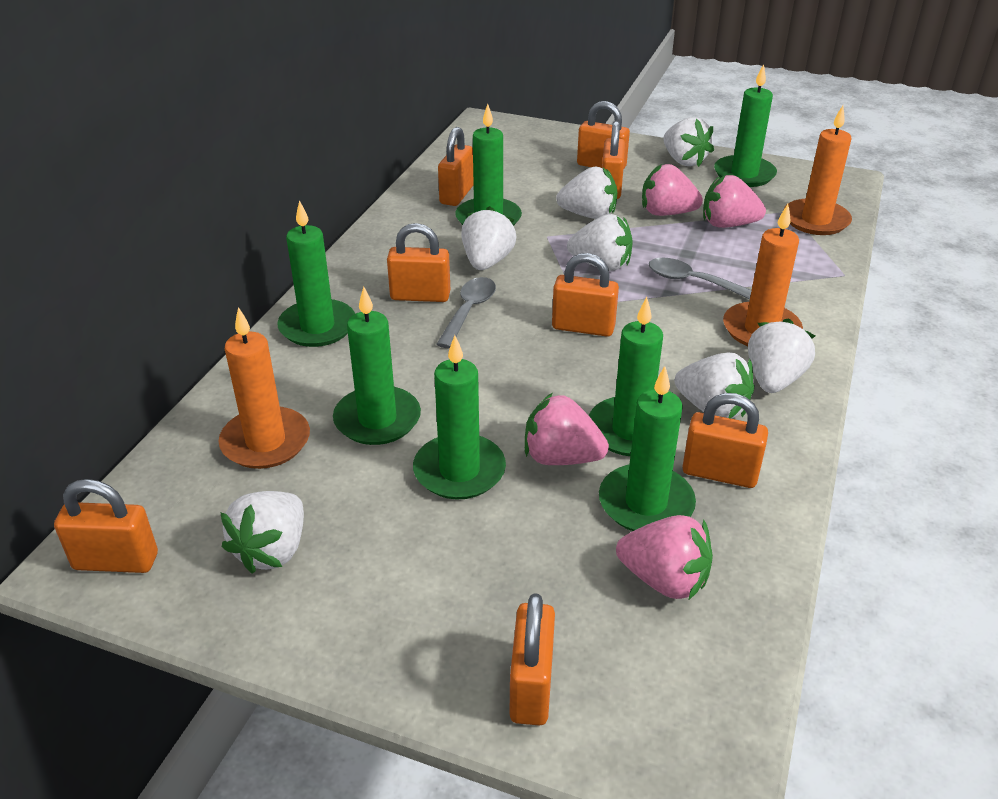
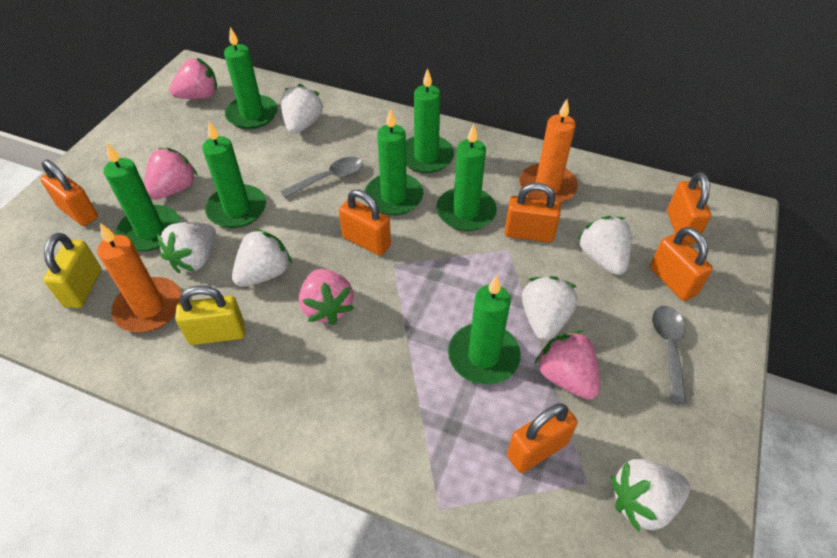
orange candle: 3 -> 2
orange padlock: 8 -> 6
white strawberry: 7 -> 6
yellow padlock: 0 -> 2

